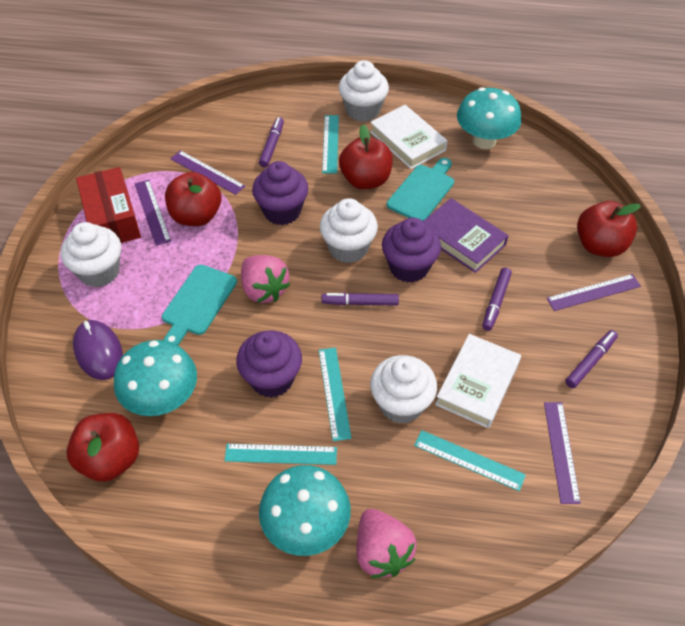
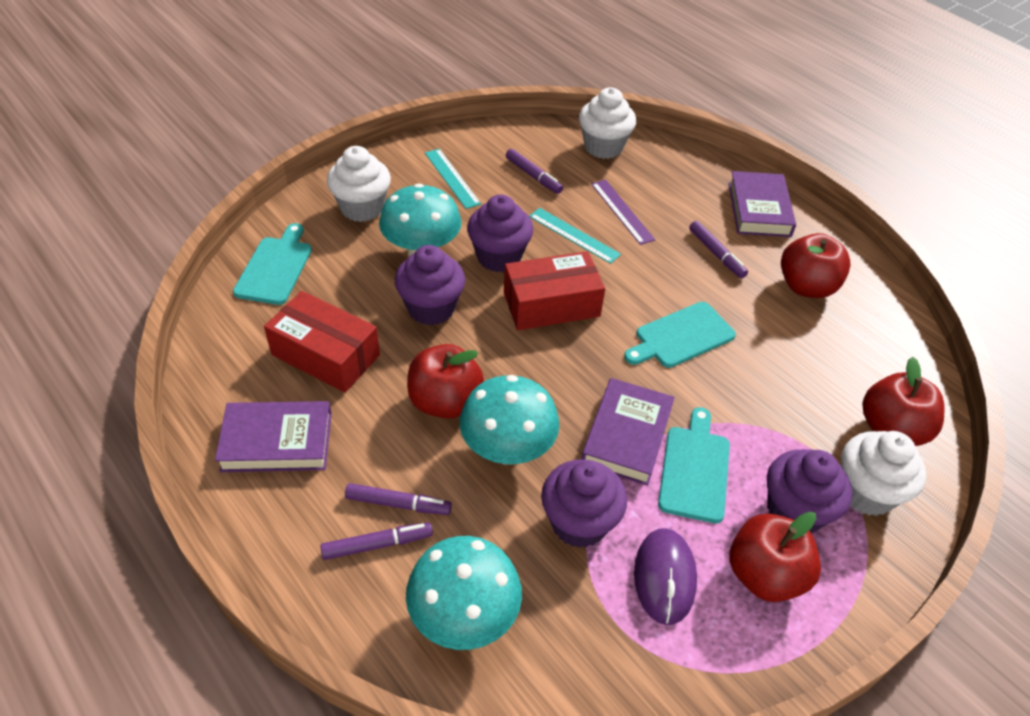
pink strawberry: 2 -> 0
purple book: 1 -> 3
purple cupcake: 3 -> 4
purple ruler: 4 -> 1
red box: 1 -> 2
turquoise cutting board: 2 -> 3
turquoise ruler: 4 -> 2
white book: 2 -> 0
white cupcake: 4 -> 3

